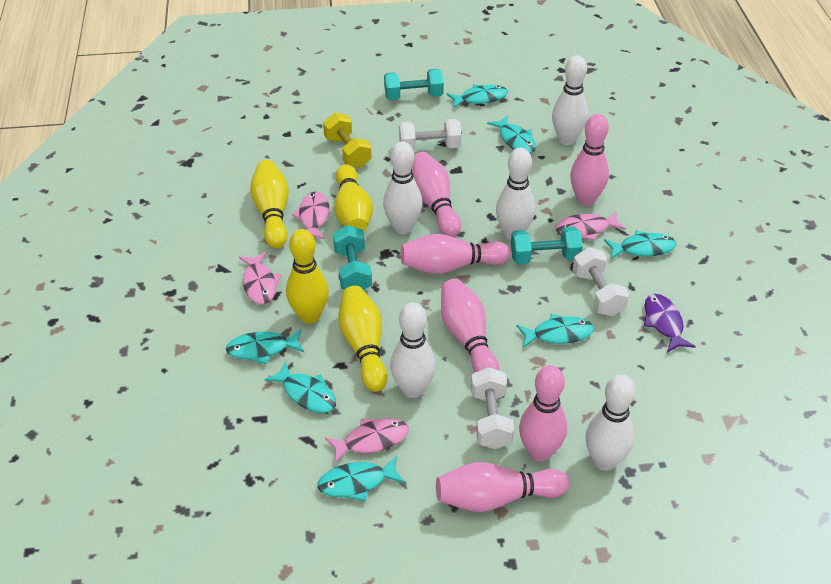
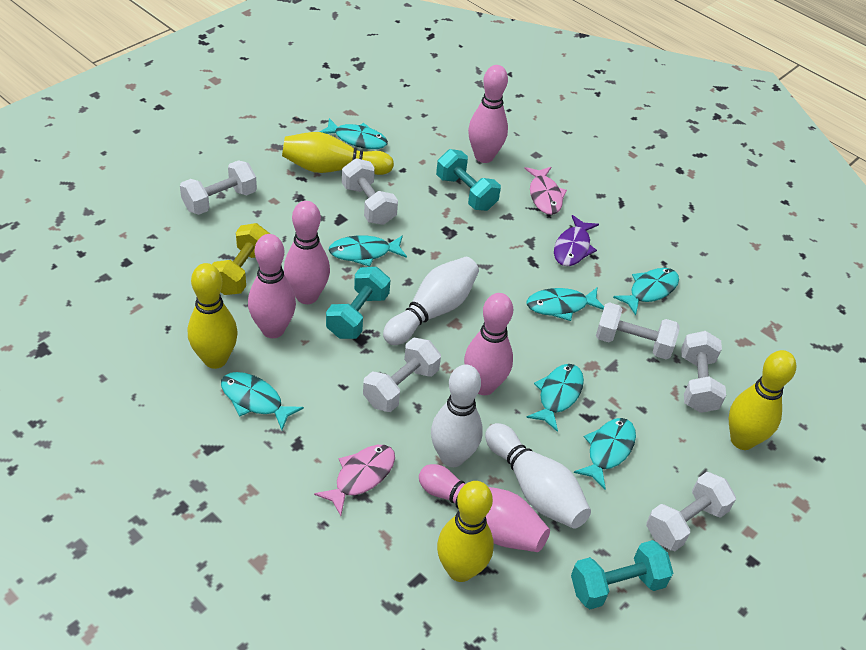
pink bowling pin: 6 -> 5
pink fish: 4 -> 2
white bowling pin: 5 -> 3
white dumbbell: 3 -> 6

